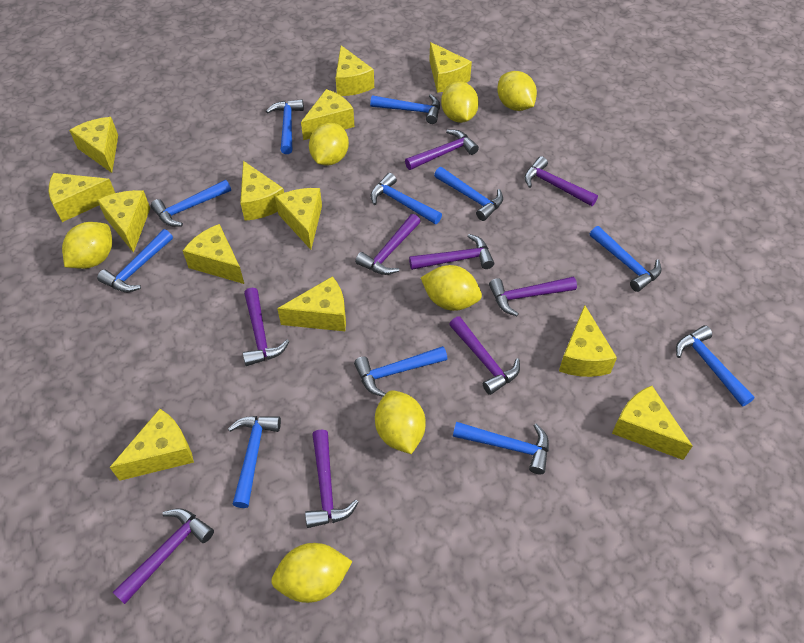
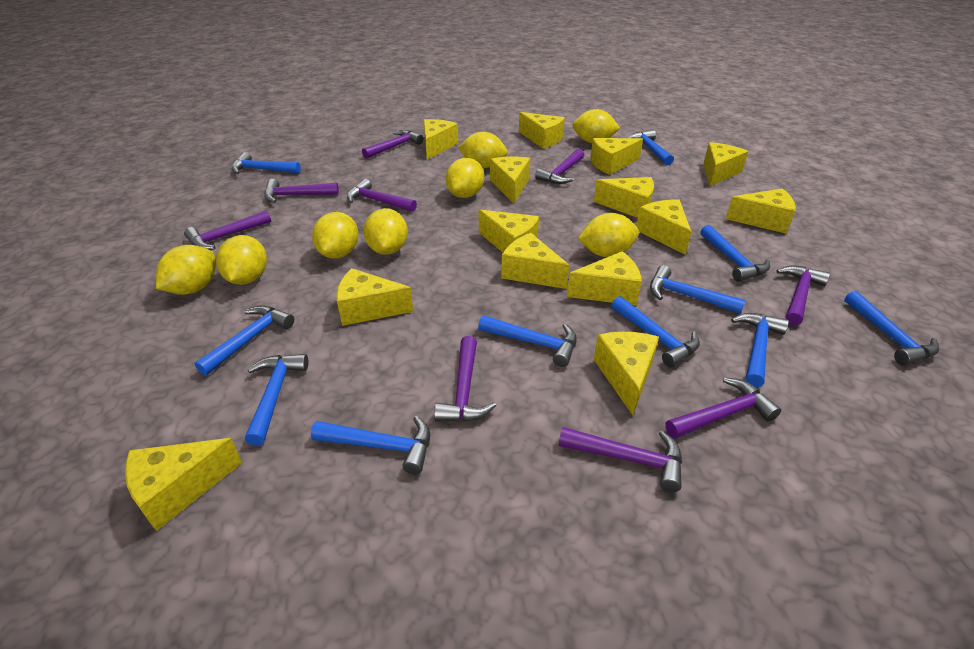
yellow cheese: 13 -> 14
yellow lemon: 7 -> 8

